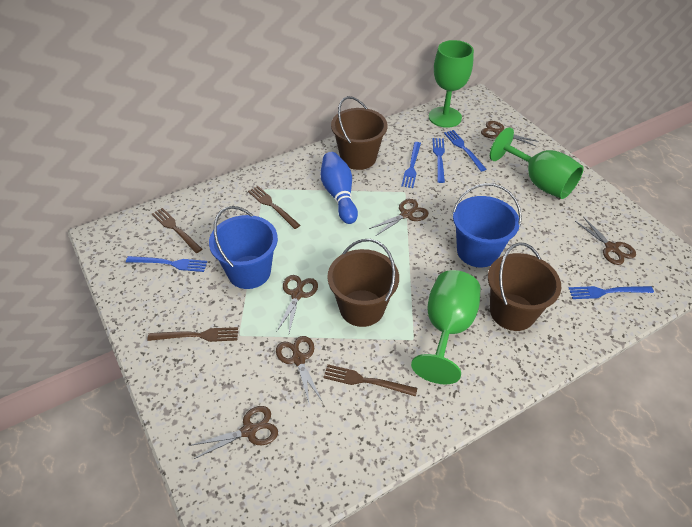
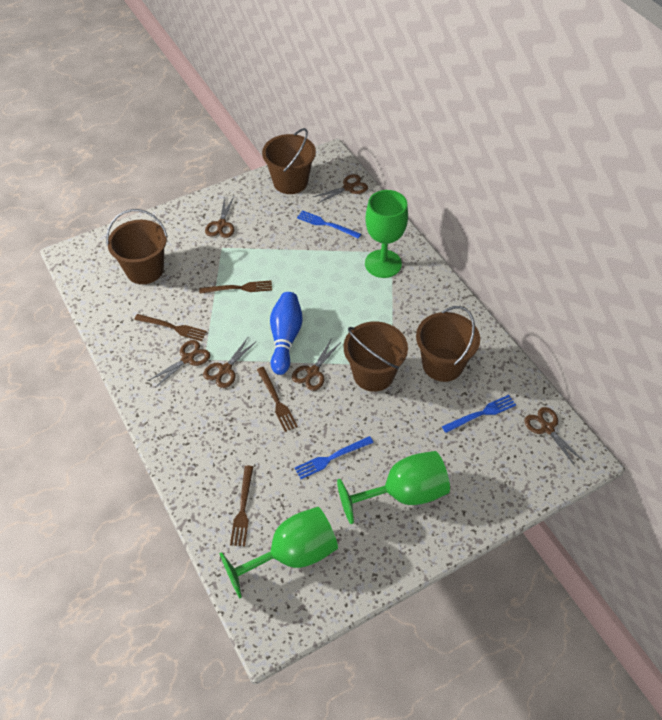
blue bucket: 2 -> 0
blue fork: 5 -> 3
brown bucket: 3 -> 4

